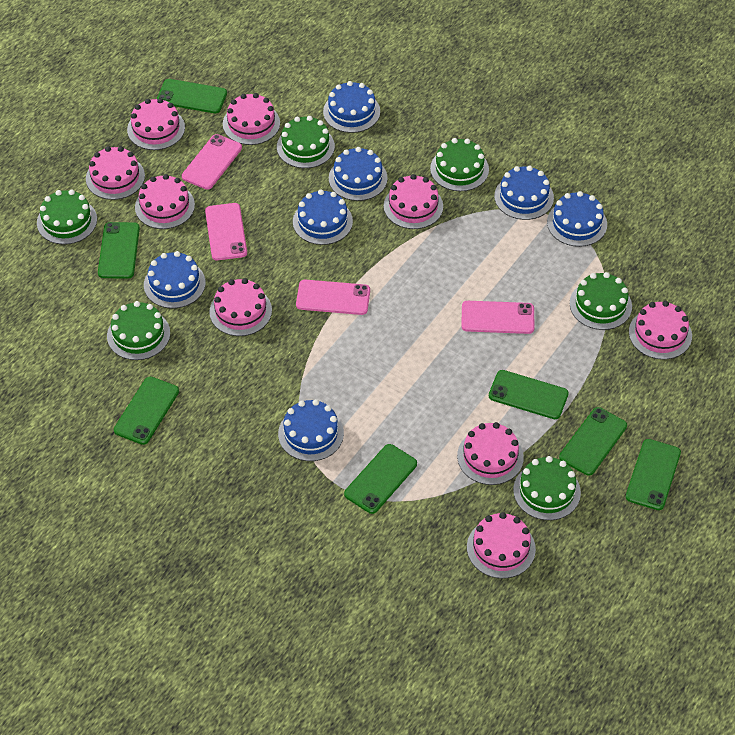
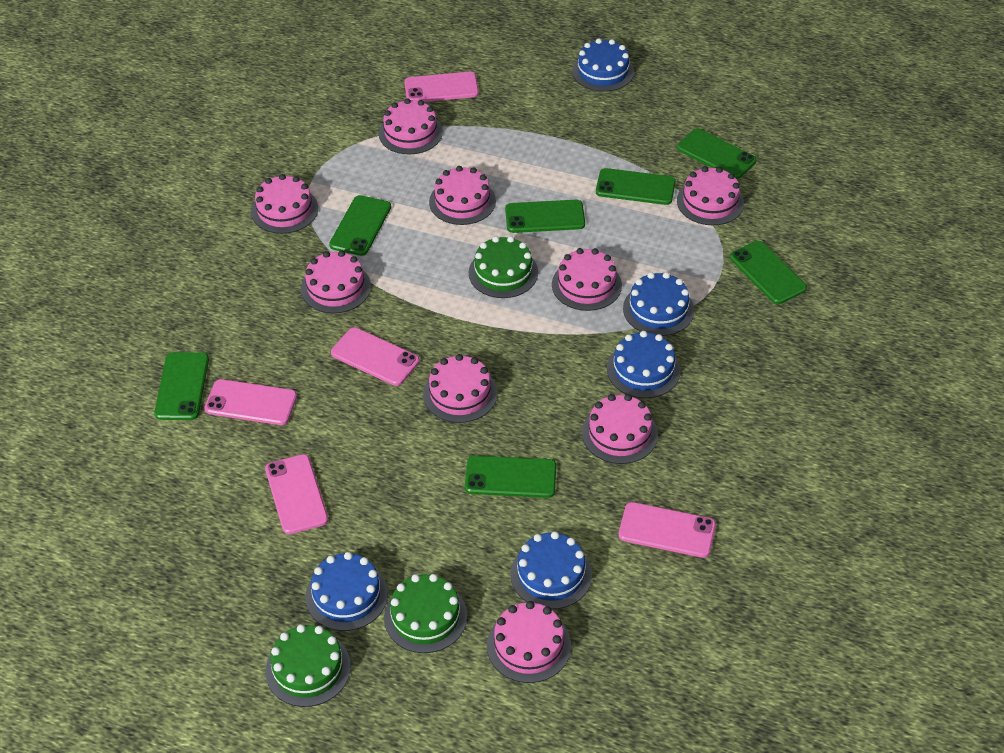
blue cake: 7 -> 5
green cake: 6 -> 3
pink phone: 4 -> 5

